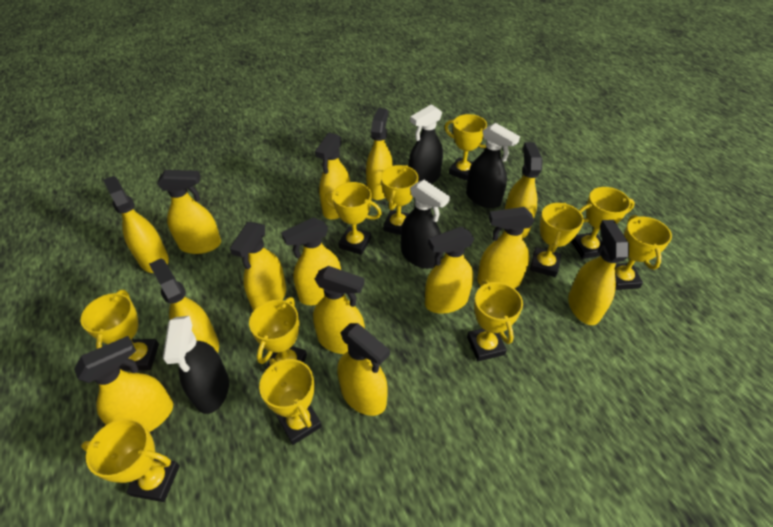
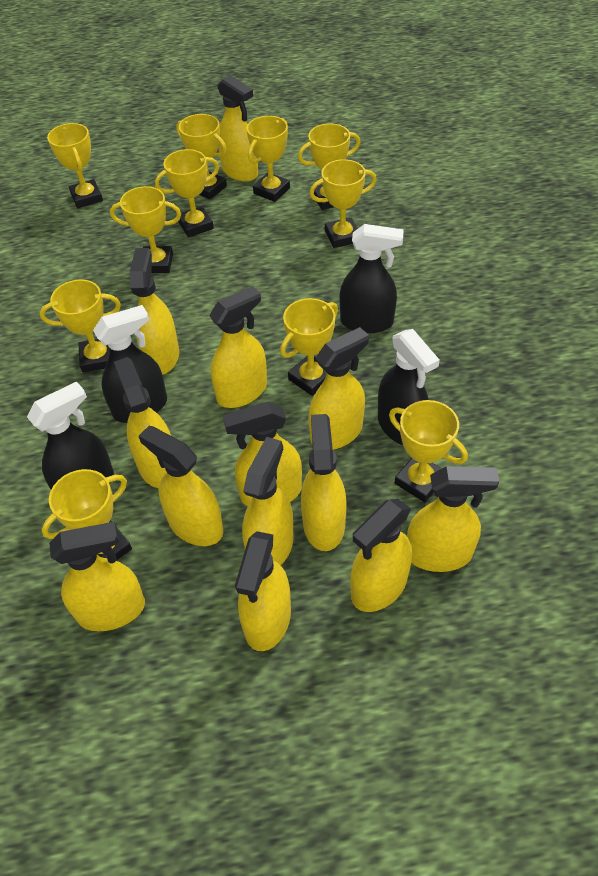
yellow spray bottle: 14 -> 13

